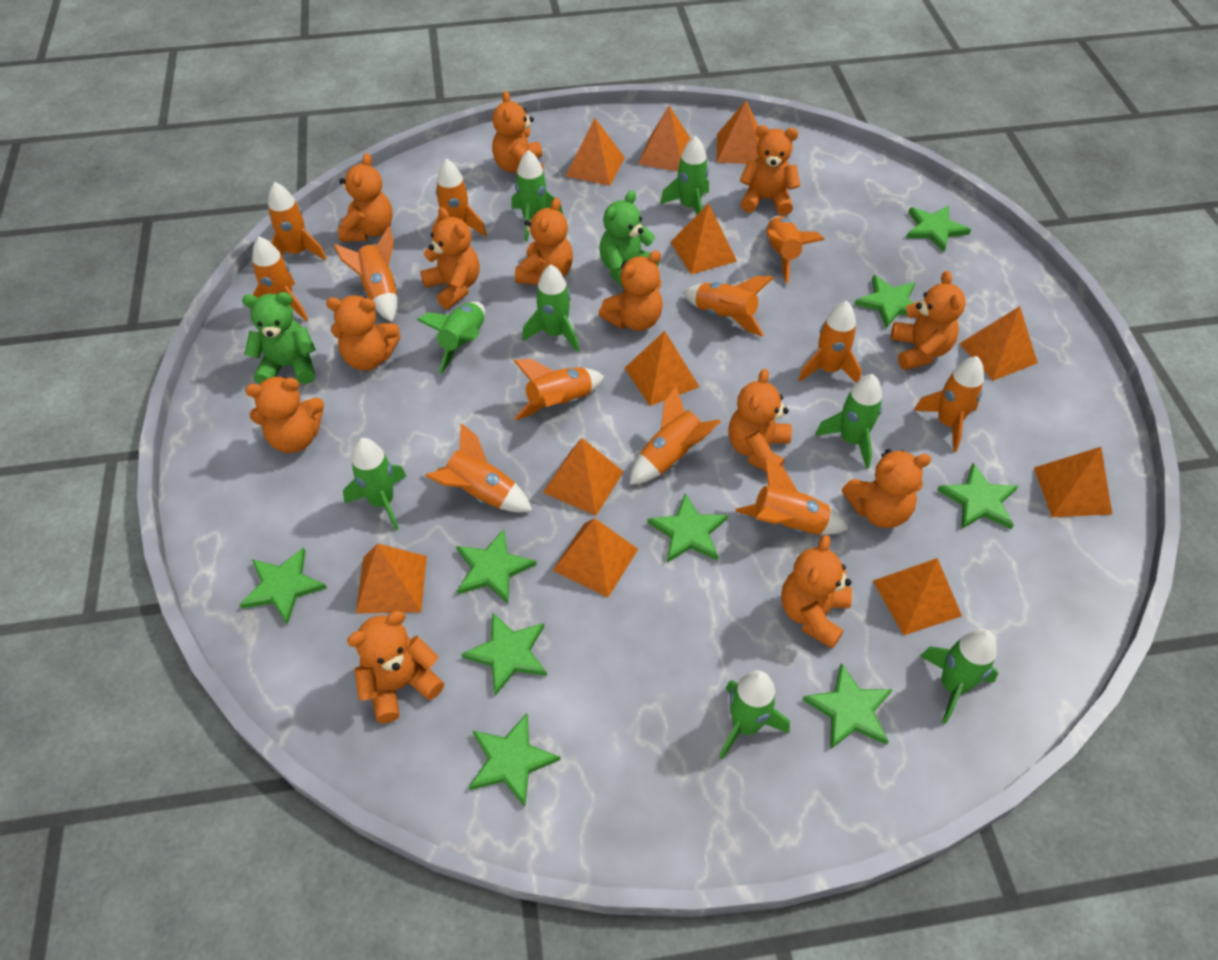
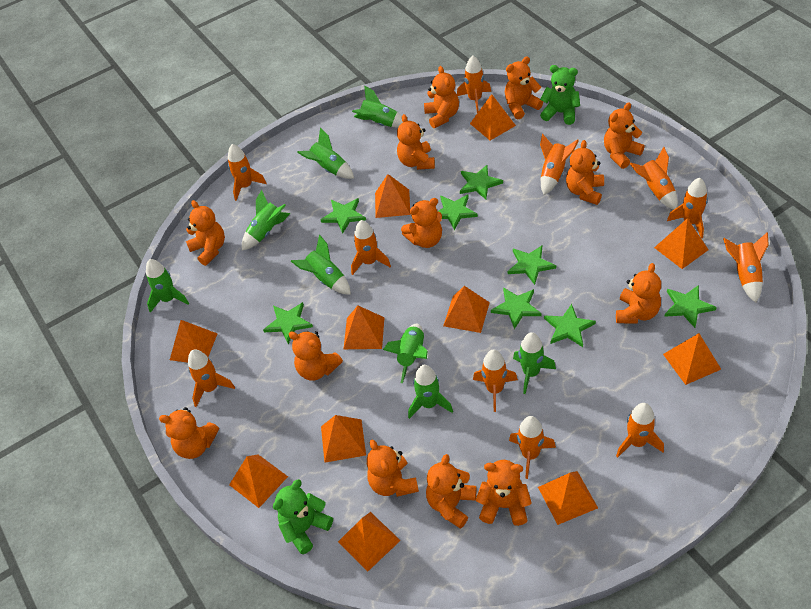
green star: 9 -> 8
orange rocket: 12 -> 11

